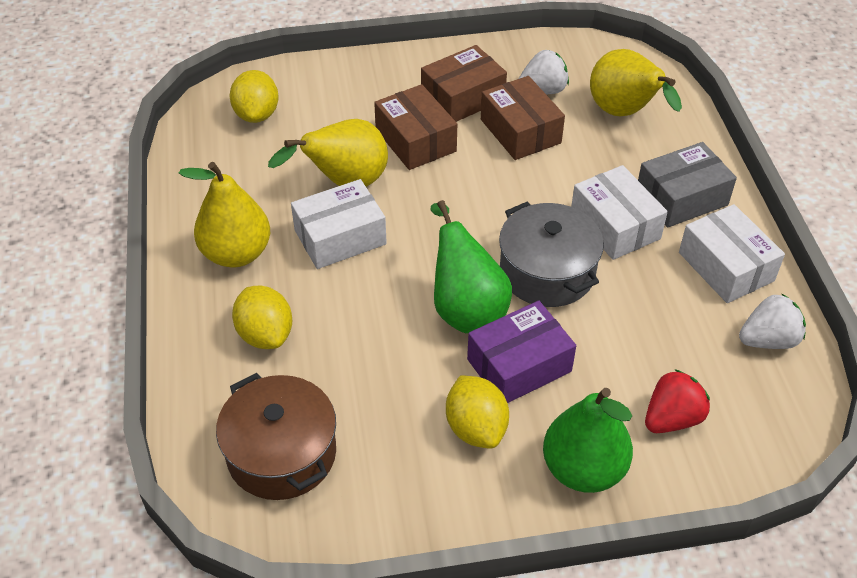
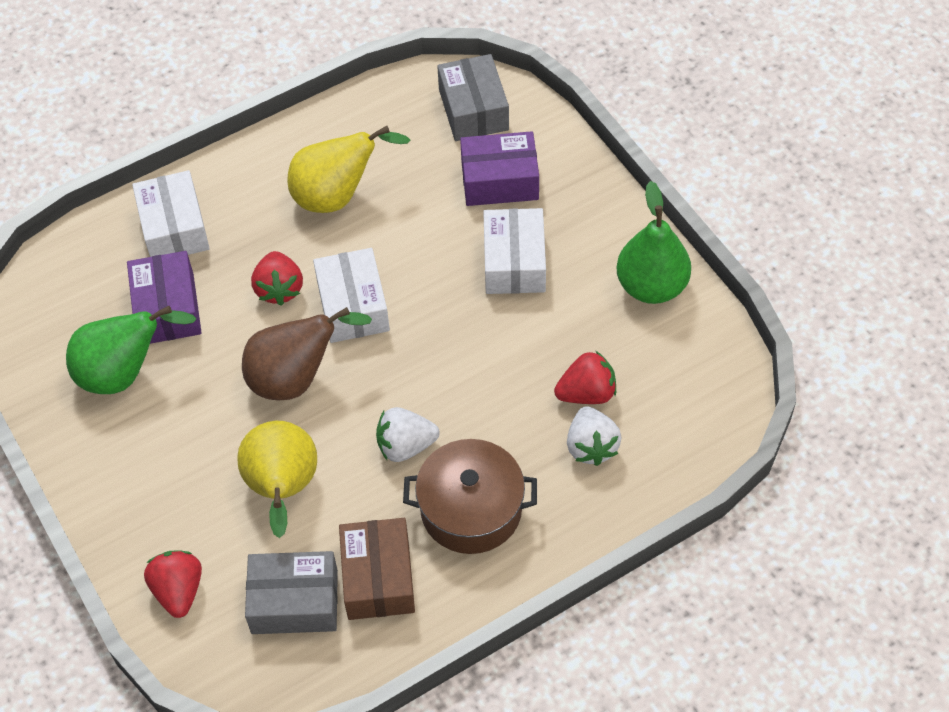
brown box: 3 -> 1
brown pear: 0 -> 1
grey box: 1 -> 2
grey pot: 1 -> 0
purple box: 1 -> 2
red strawberry: 1 -> 3
yellow lemon: 3 -> 0
yellow pear: 3 -> 2

